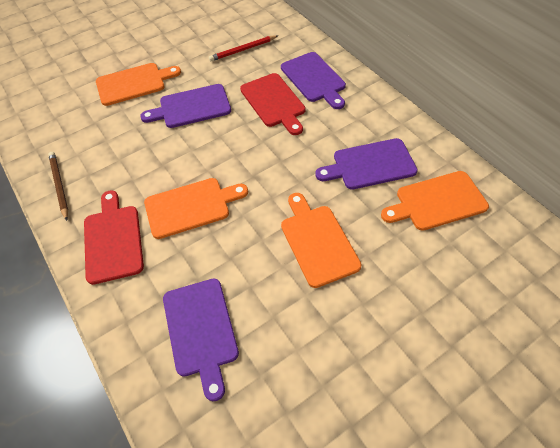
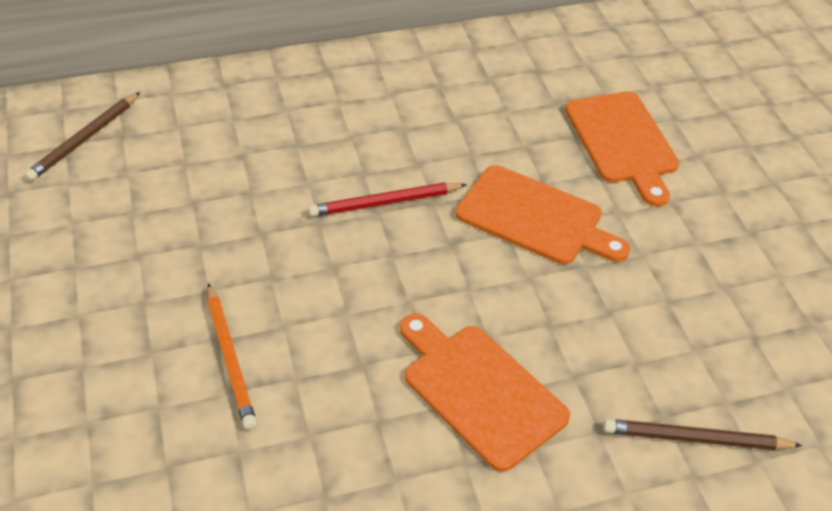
brown pencil: 1 -> 2
orange cutting board: 4 -> 3
orange pencil: 0 -> 1
purple cutting board: 4 -> 0
red cutting board: 2 -> 0

